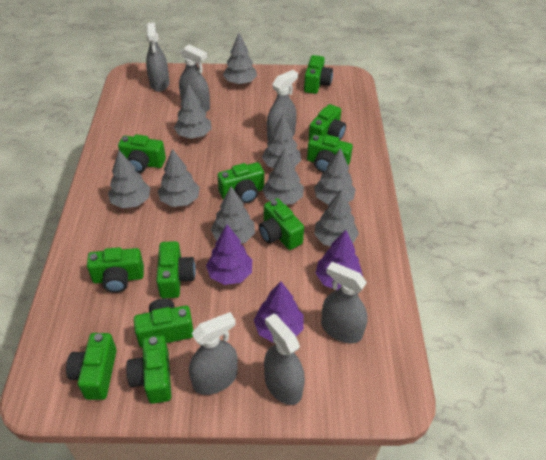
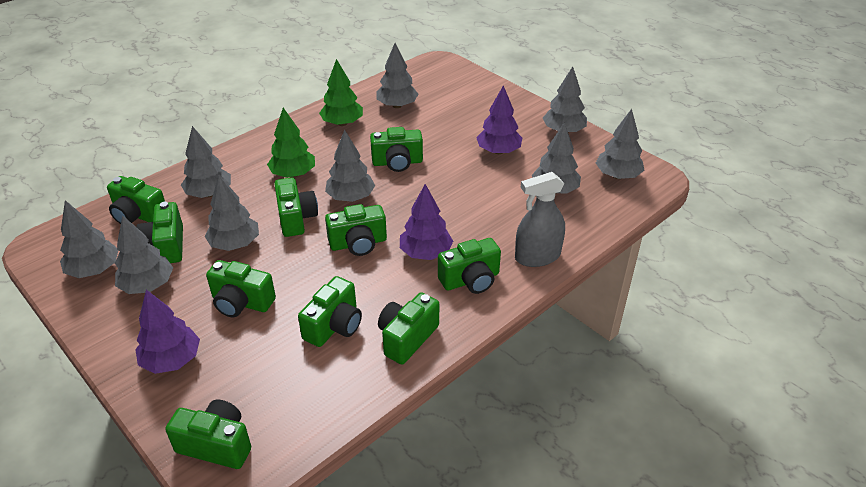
green camera: 11 -> 10
green tree: 0 -> 2
grey spray bottle: 6 -> 1

